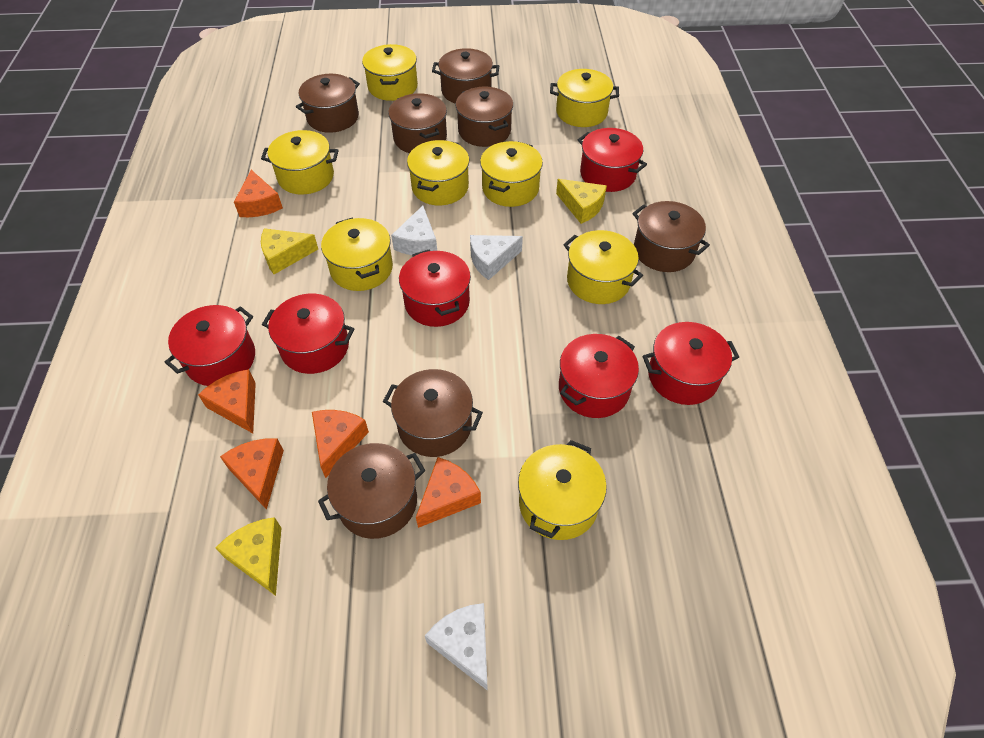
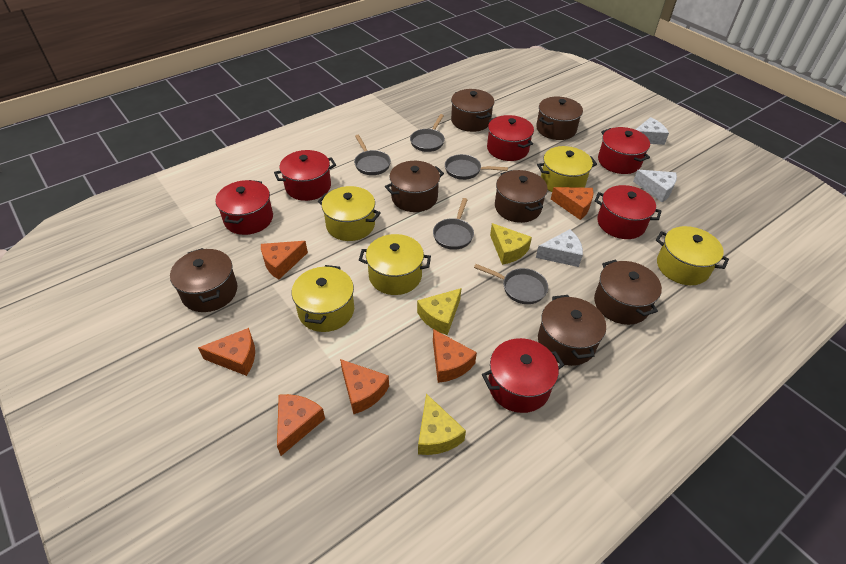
grey pan: 0 -> 5
orange cheese: 5 -> 6
yellow pot: 8 -> 5

